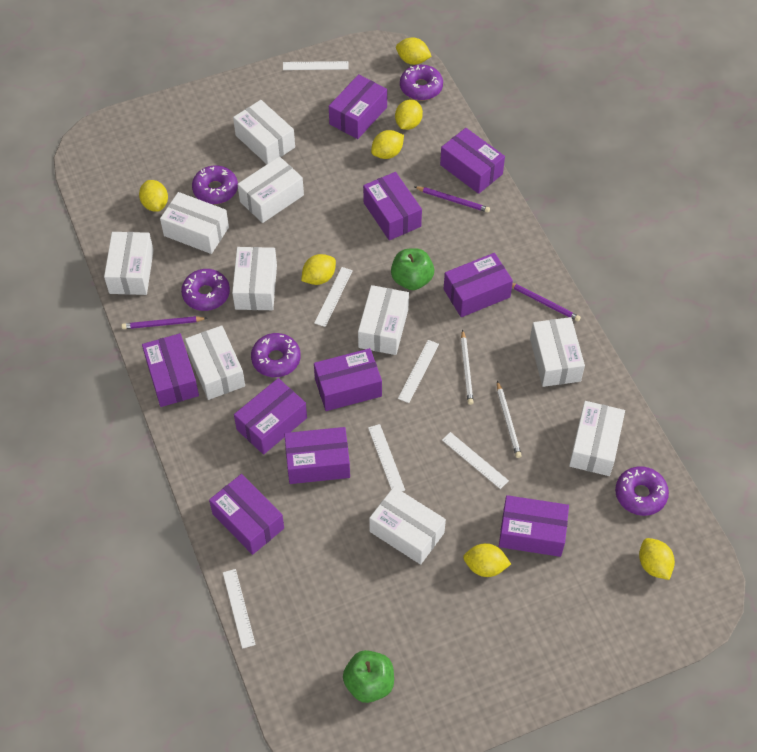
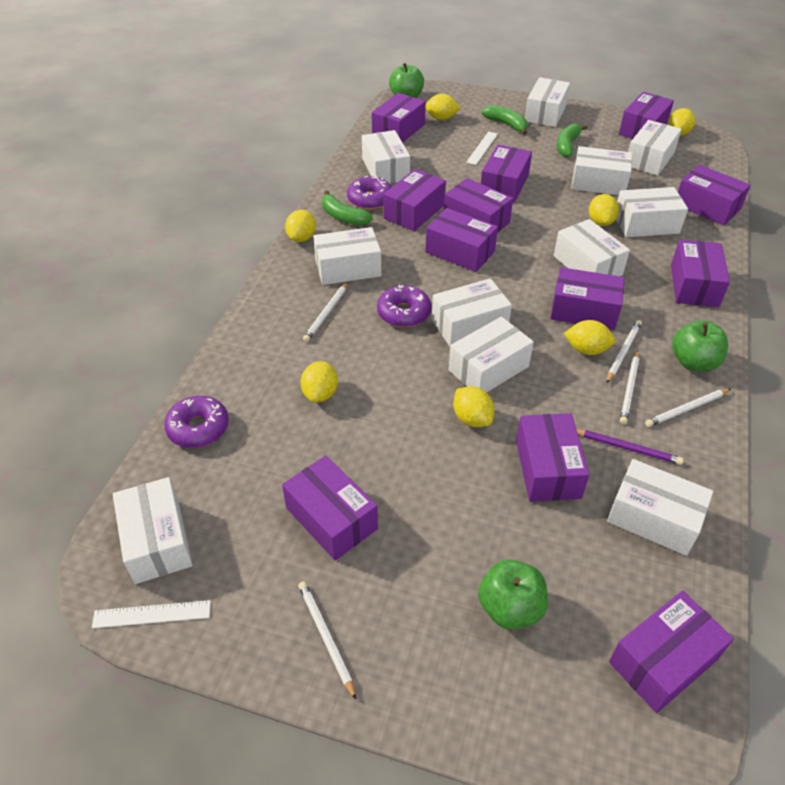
green apple: 2 -> 3
green banana: 0 -> 3
purple box: 10 -> 12
purple donut: 5 -> 3
purple pencil: 3 -> 1
white box: 10 -> 11
white pencil: 2 -> 5
white ruler: 6 -> 2

